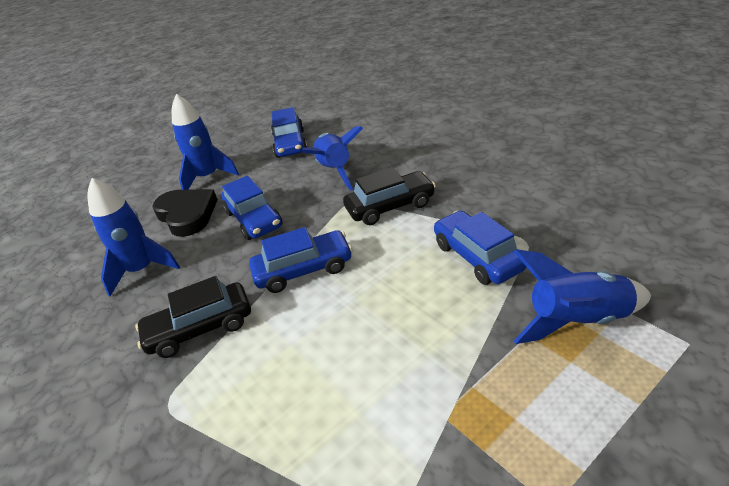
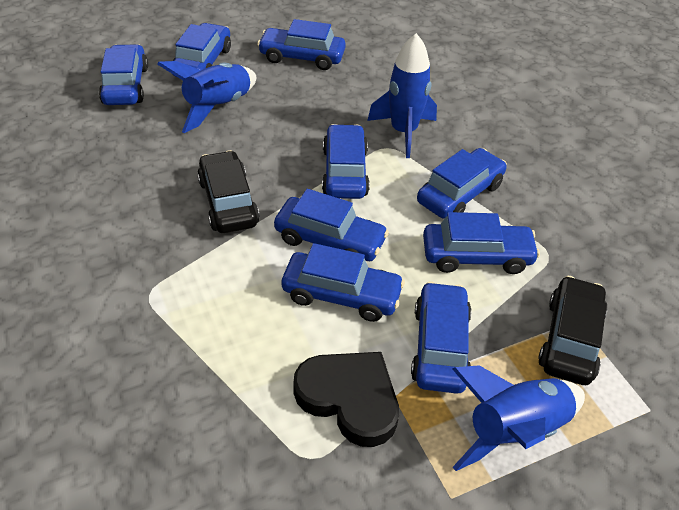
blue car: 4 -> 9
blue rocket: 4 -> 3

